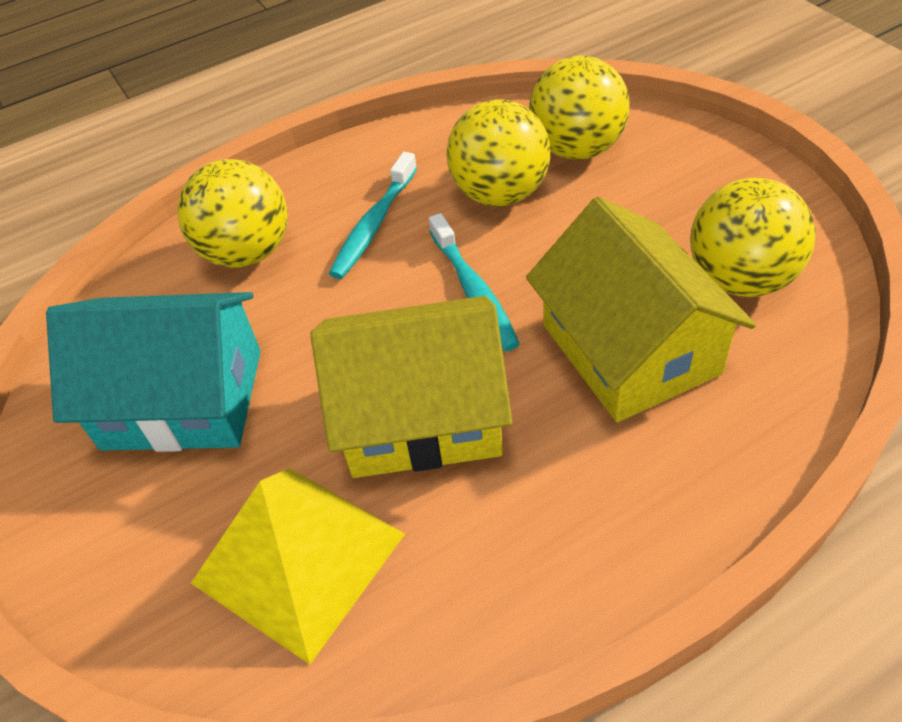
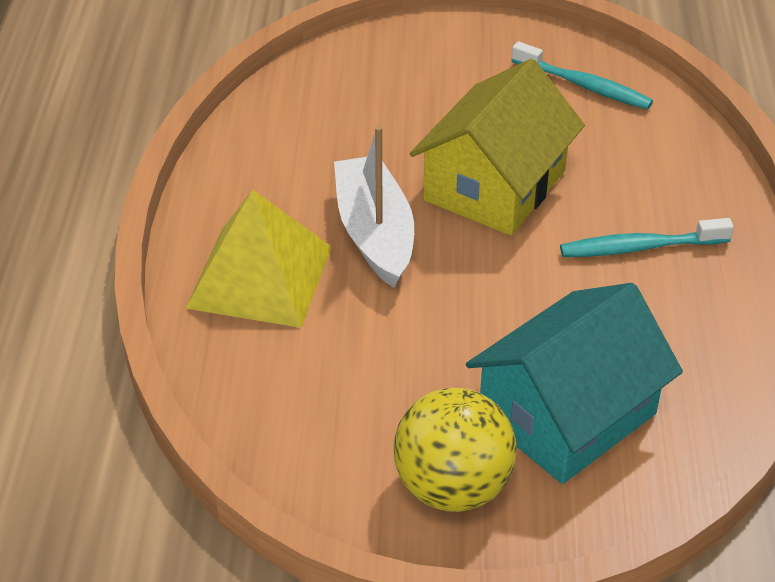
white boat: 0 -> 1
yellow ball: 4 -> 1
yellow house: 2 -> 1

